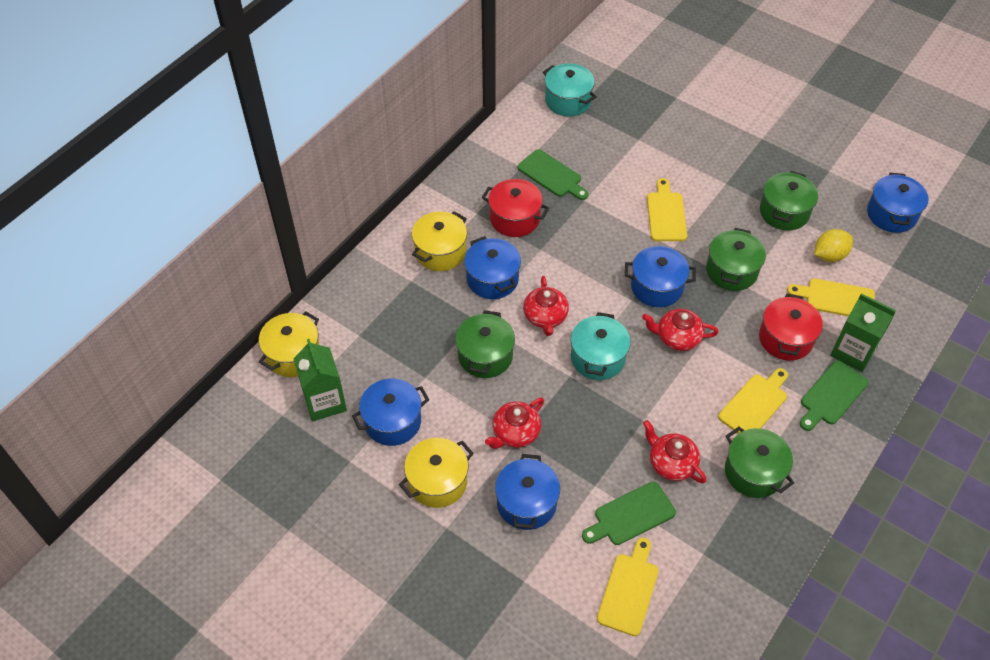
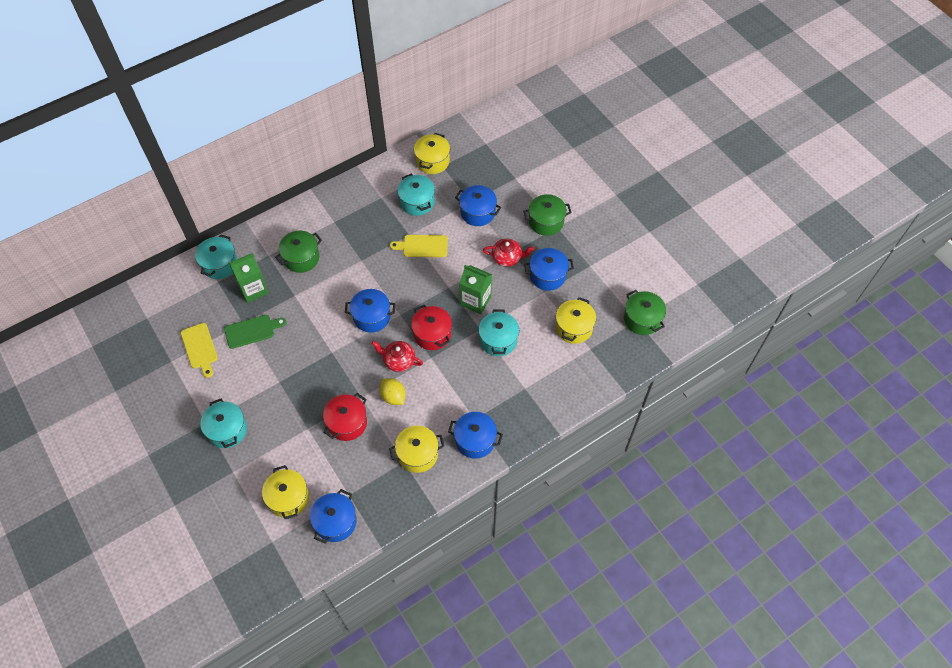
green cutting board: 3 -> 1
green pot: 4 -> 3
red teapot: 4 -> 2
turquoise pot: 2 -> 4
yellow cutting board: 4 -> 2
yellow pot: 3 -> 4

